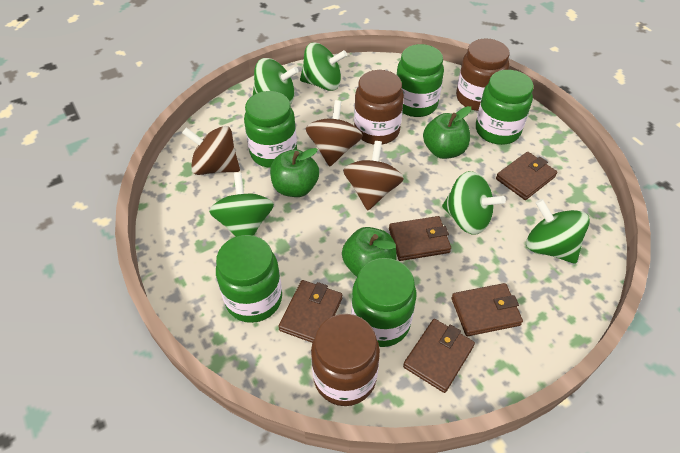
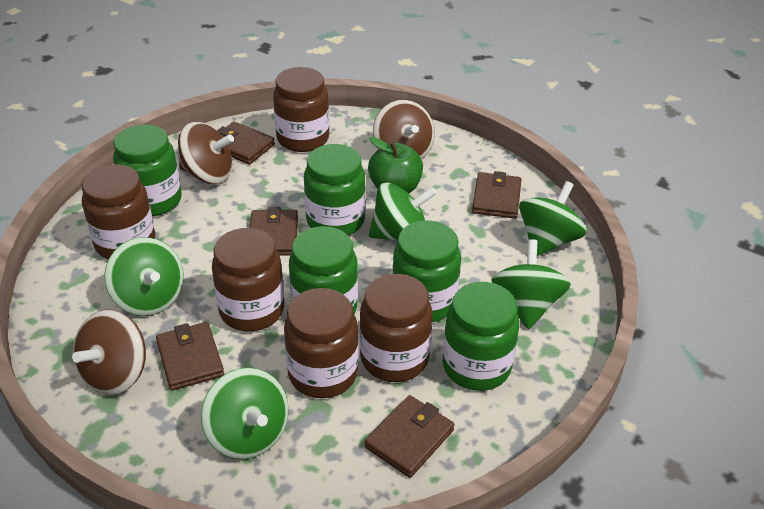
brown jar: 3 -> 5
green apple: 3 -> 1

